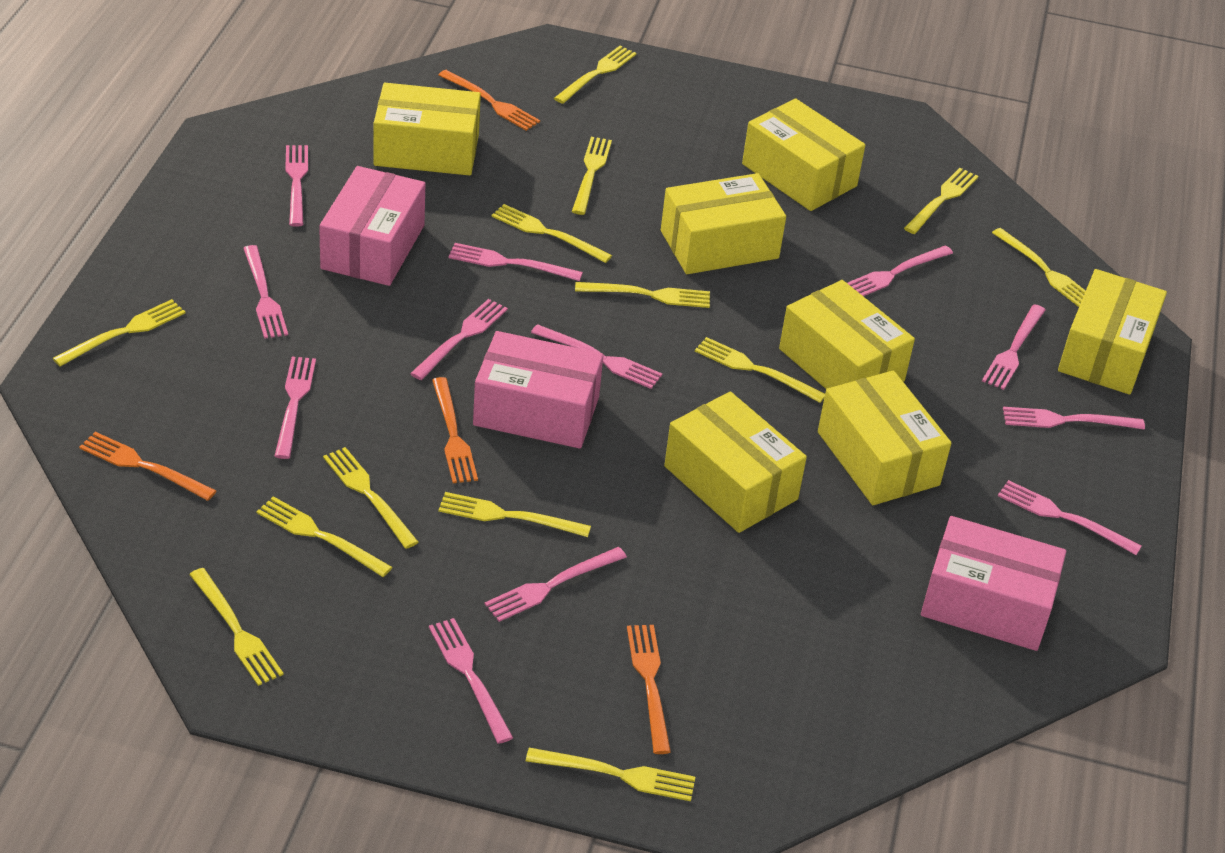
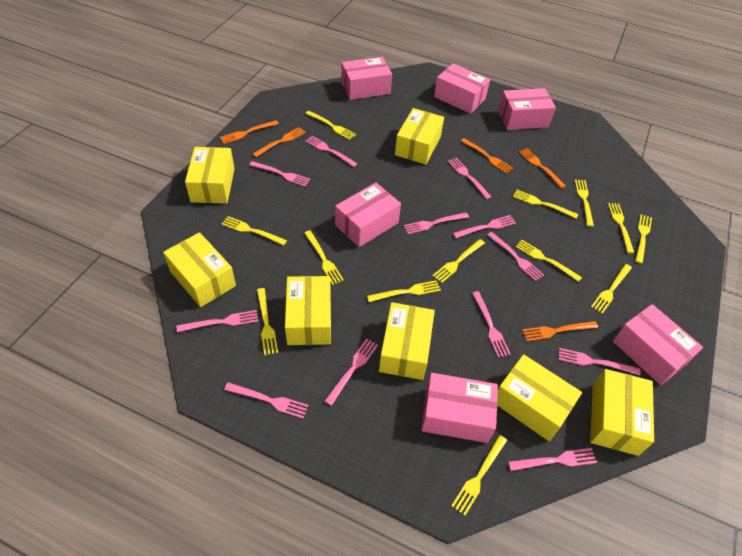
orange fork: 4 -> 5
pink box: 3 -> 6

